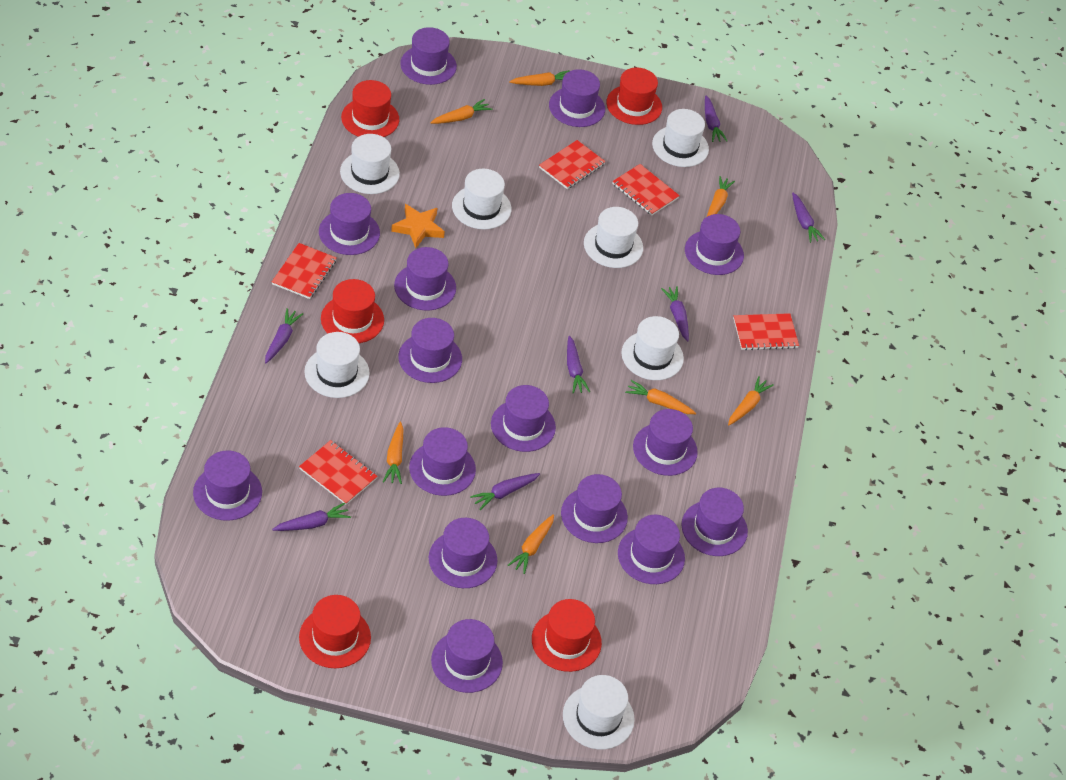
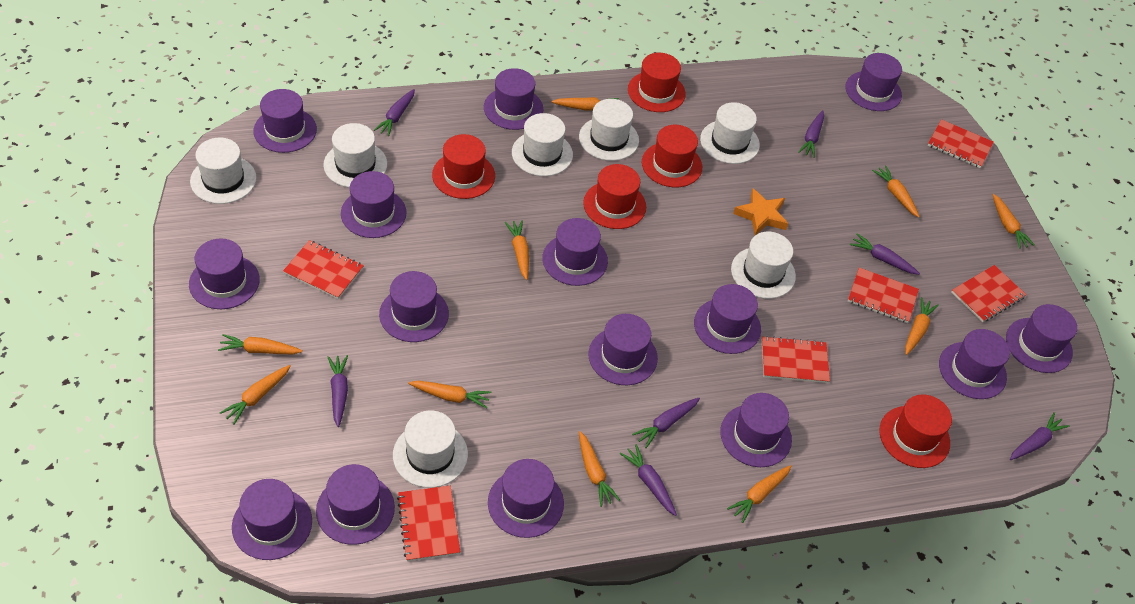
orange carrot: 7 -> 10
red notebook: 5 -> 6

